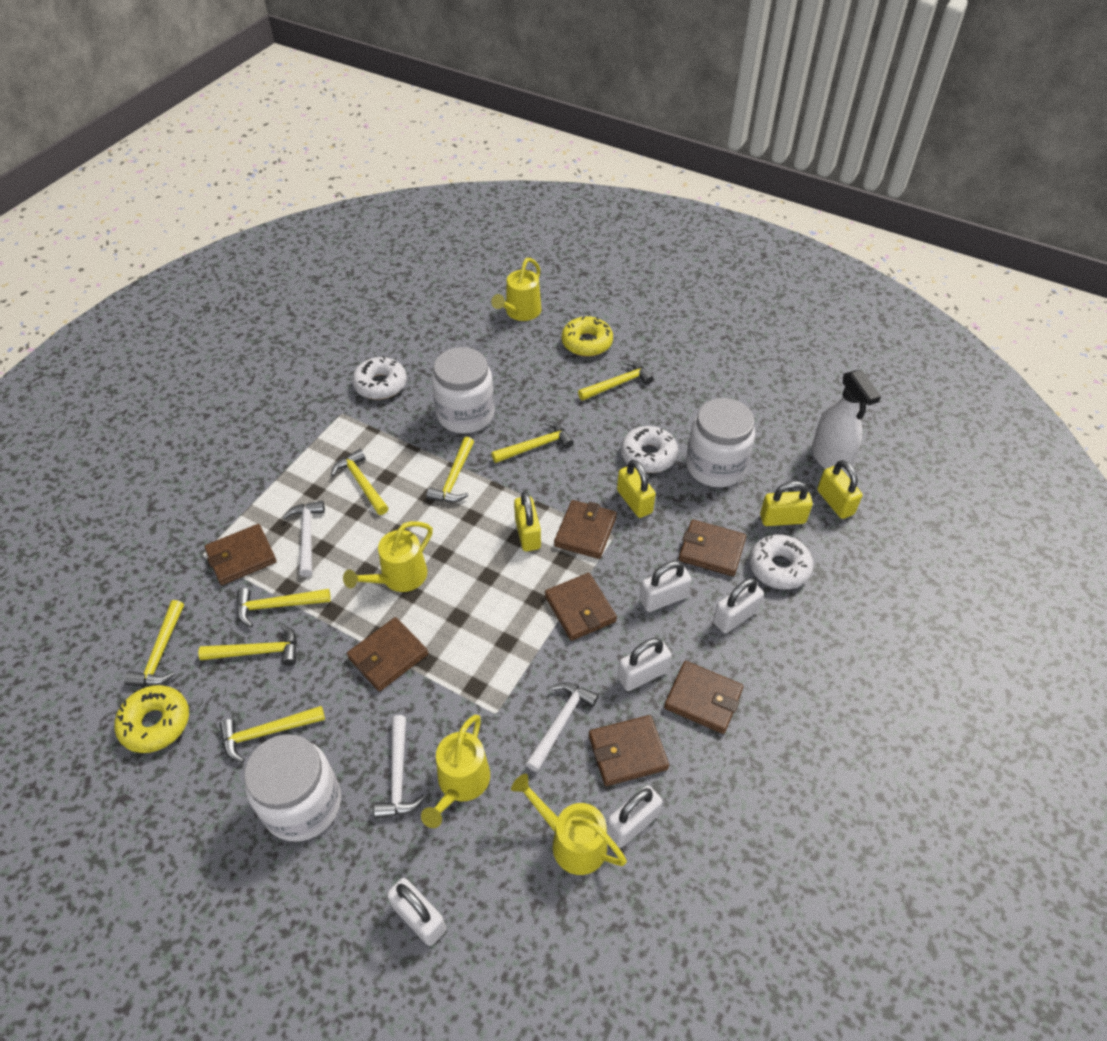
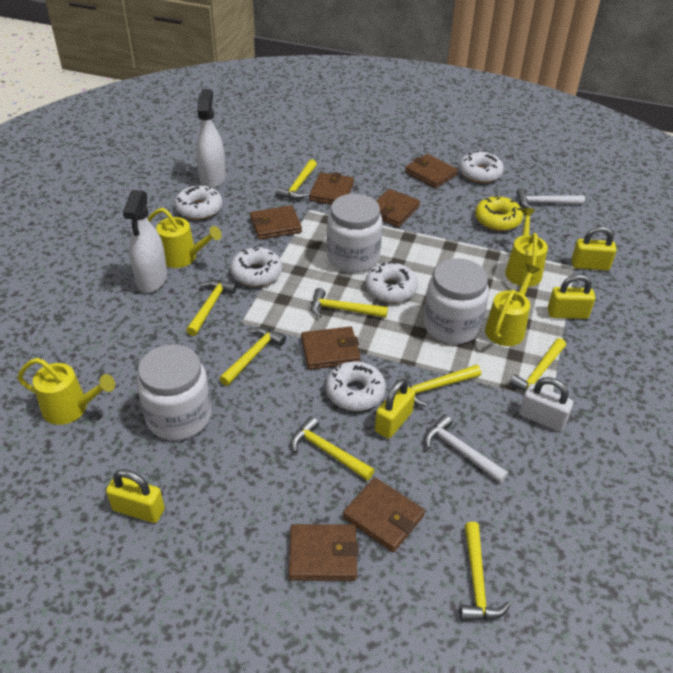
white donut: 3 -> 5
white hammer: 3 -> 2
white padlock: 5 -> 1
white spray bottle: 1 -> 2
yellow donut: 2 -> 1

